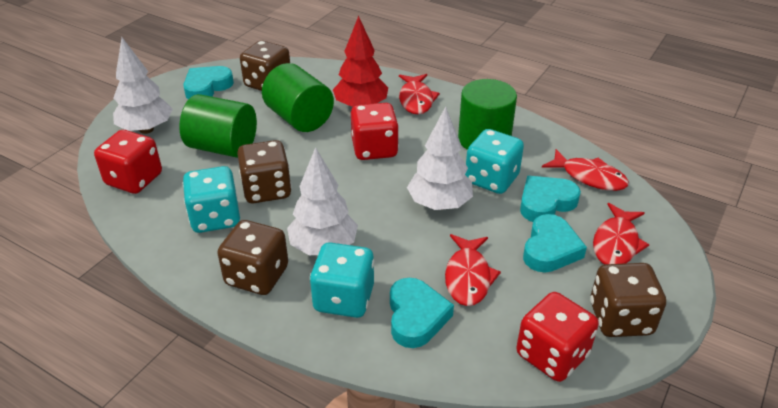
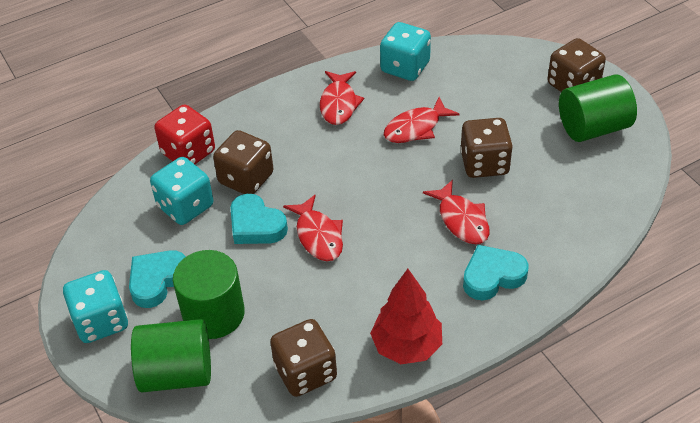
red dice: 3 -> 1
turquoise heart: 4 -> 3
white tree: 3 -> 0

